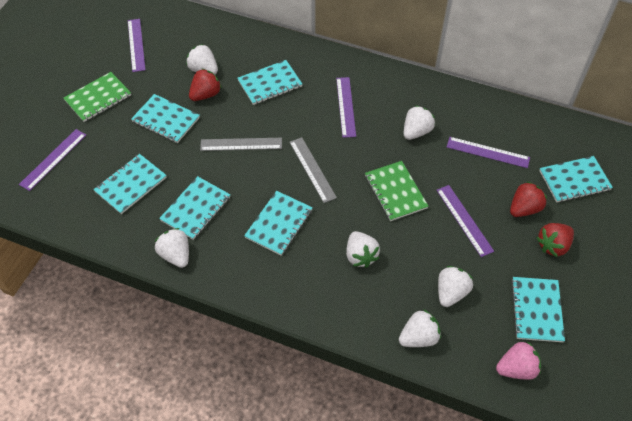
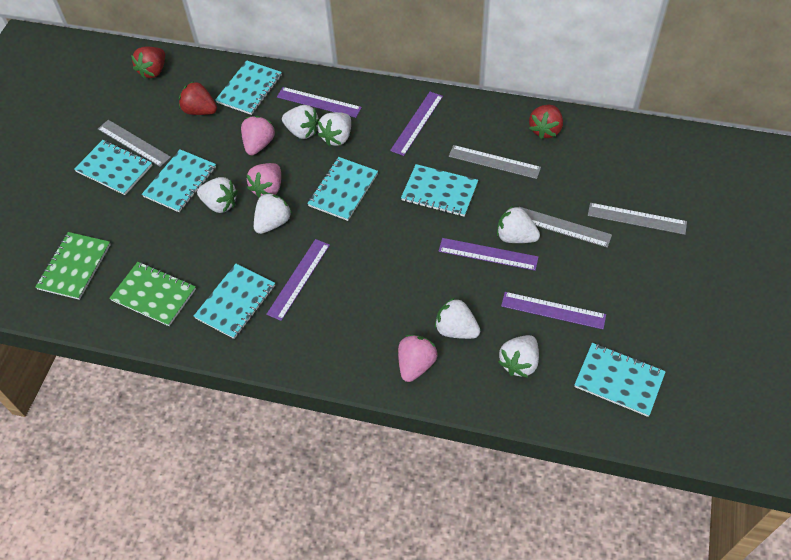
grey ruler: 2 -> 4
pink strawberry: 1 -> 3
white strawberry: 6 -> 7

